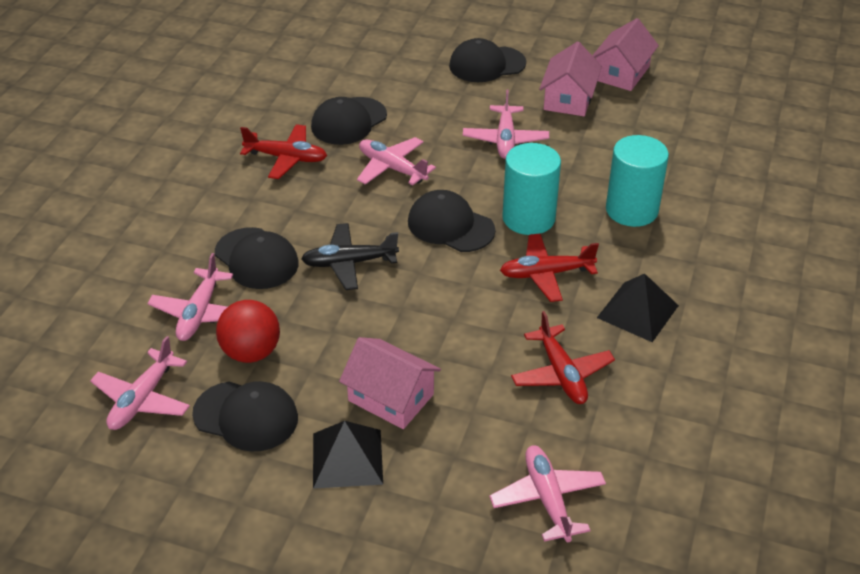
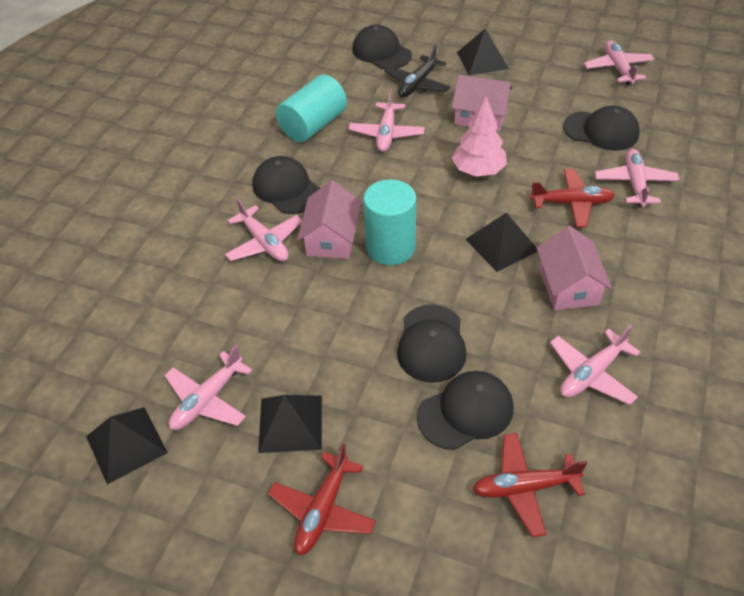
black pyramid: 2 -> 4
pink plane: 5 -> 6
pink tree: 0 -> 1
red ball: 1 -> 0

